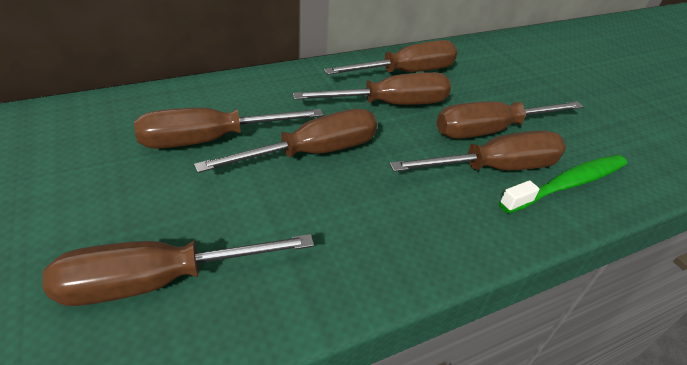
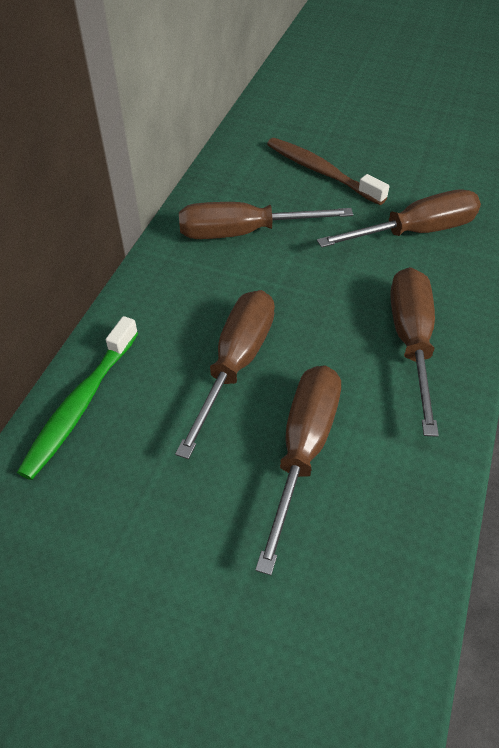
brown screwdriver: 7 -> 5
brown toothbrush: 0 -> 1

